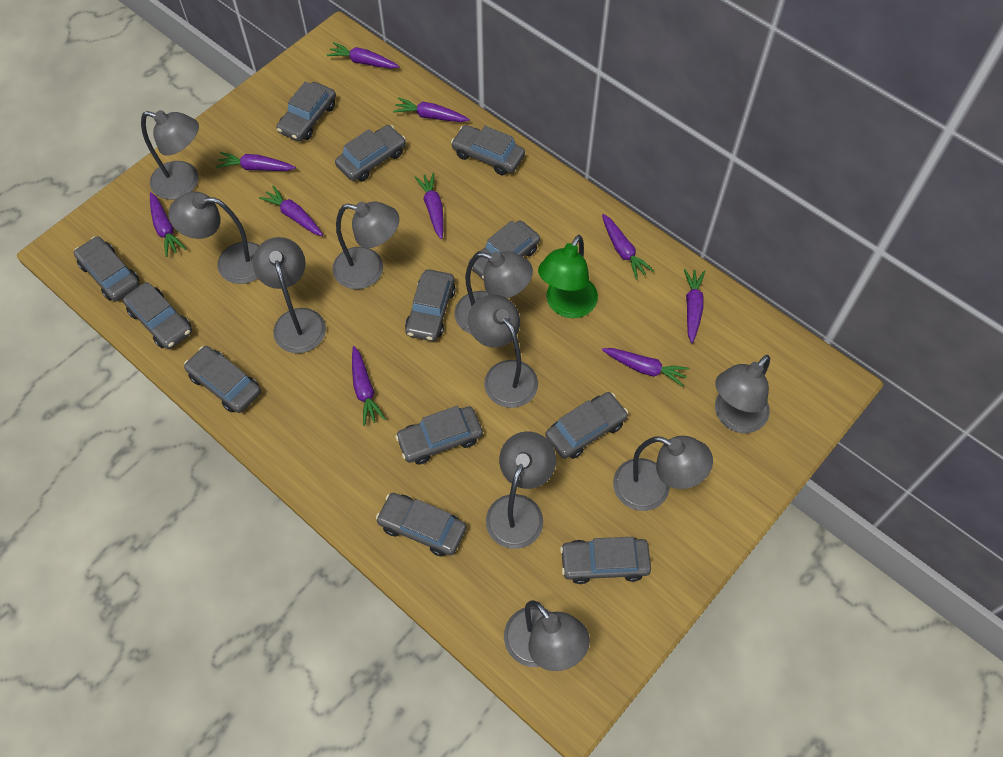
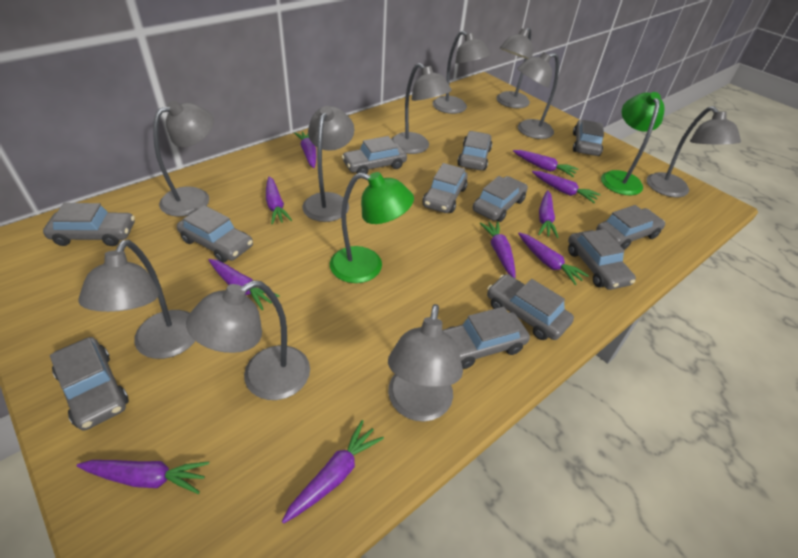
green lamp: 1 -> 2

